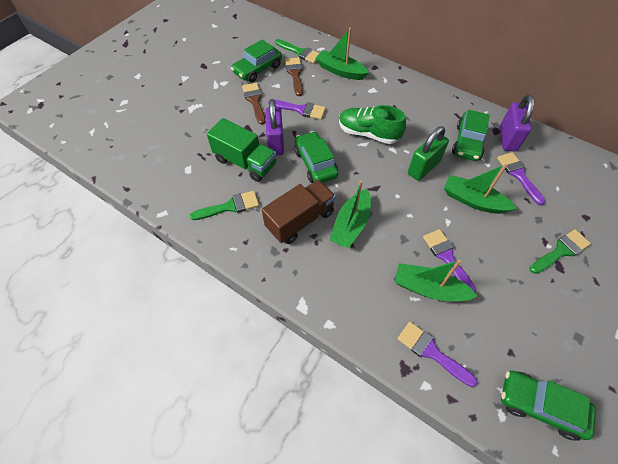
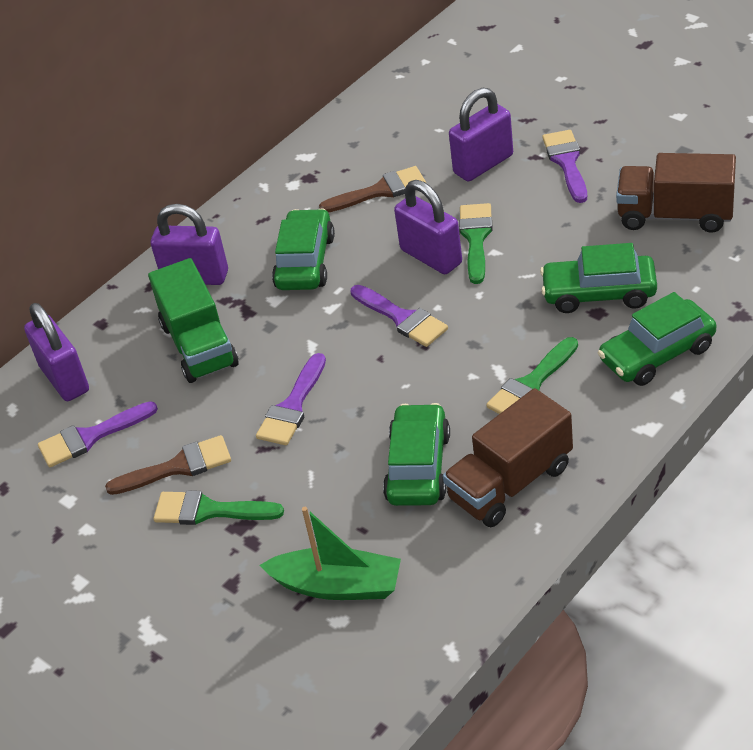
brown truck: 1 -> 2
green boat: 4 -> 1
green padlock: 1 -> 0
green shoe: 1 -> 0
purple padlock: 2 -> 4

